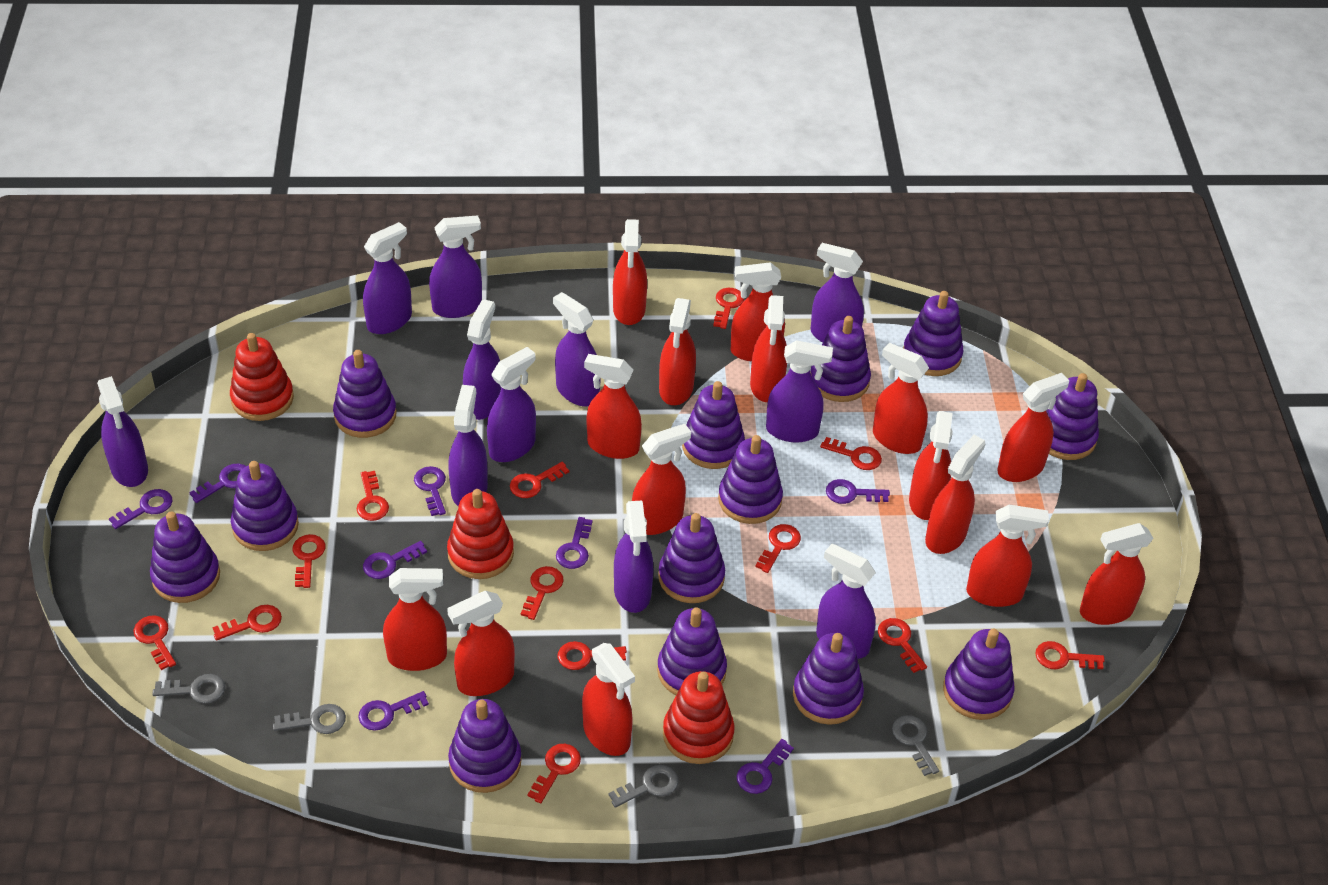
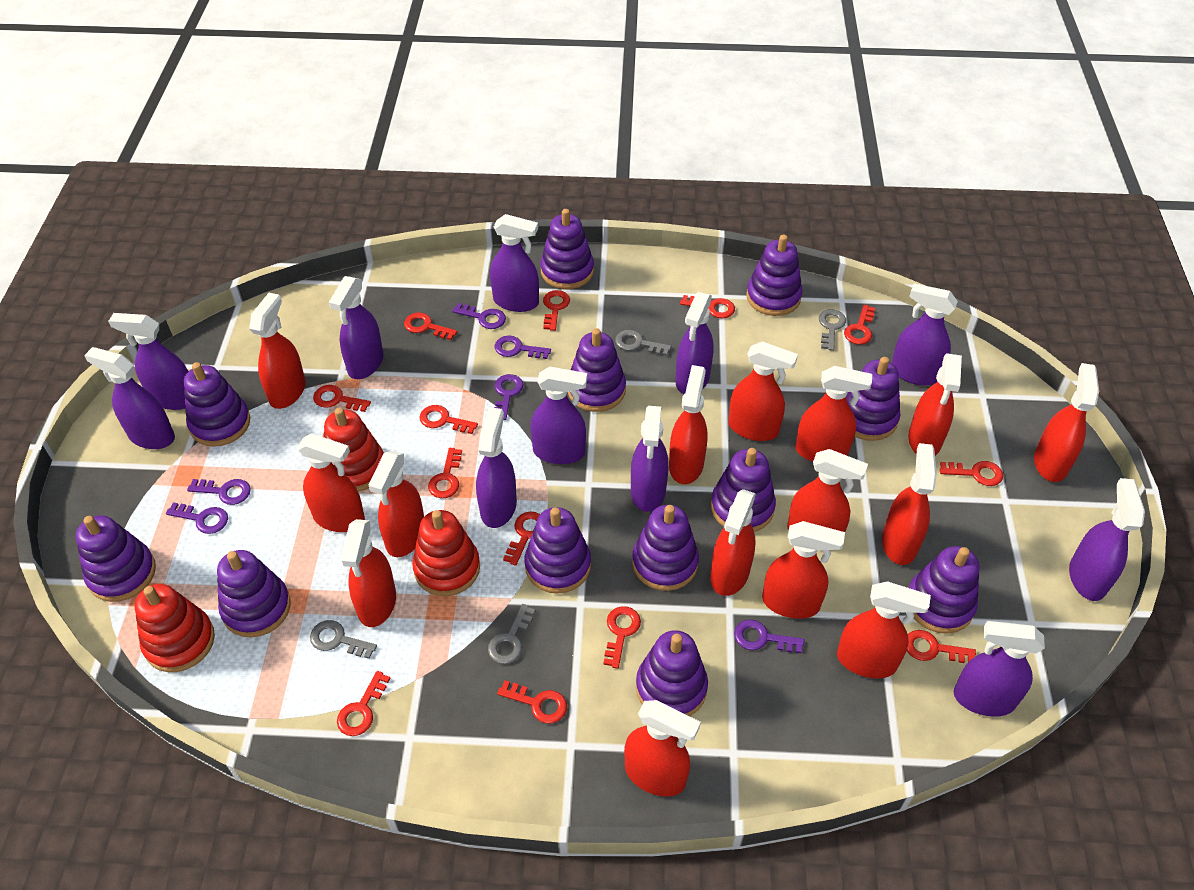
purple key: 8 -> 6
purple stacking toy: 13 -> 12

